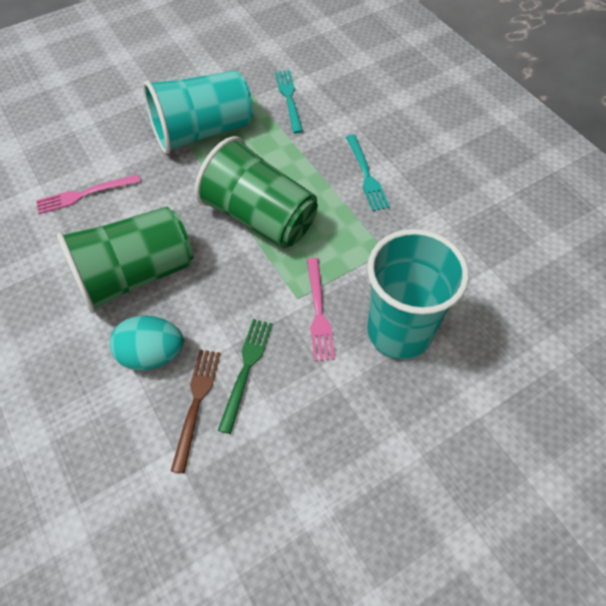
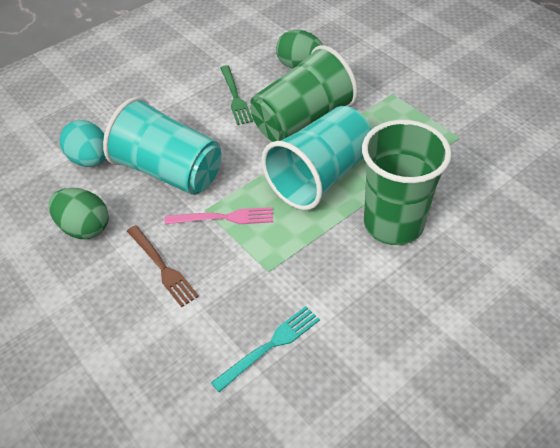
green egg: 0 -> 2
pink fork: 2 -> 1
turquoise fork: 2 -> 1

